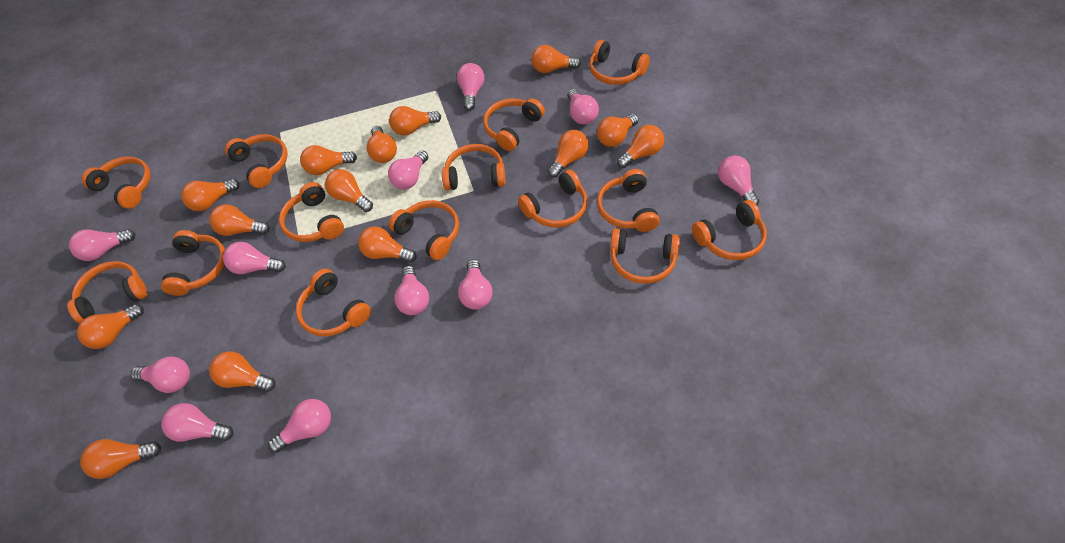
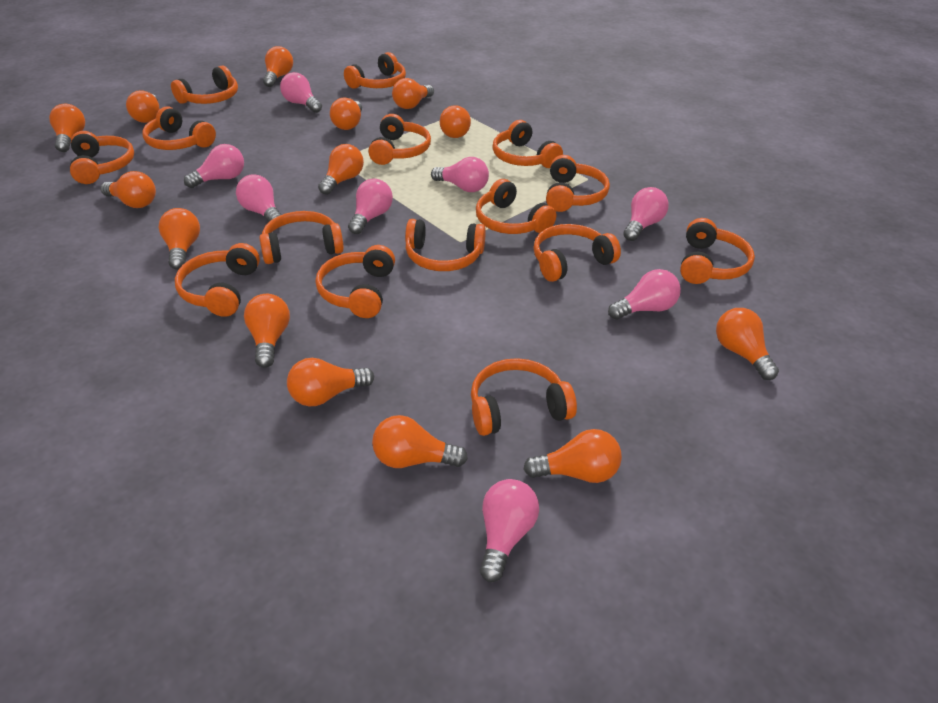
orange headphones: 14 -> 15
pink light bulb: 11 -> 8

